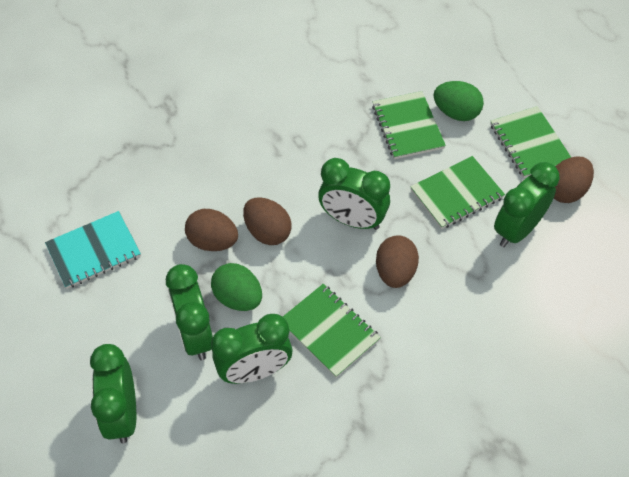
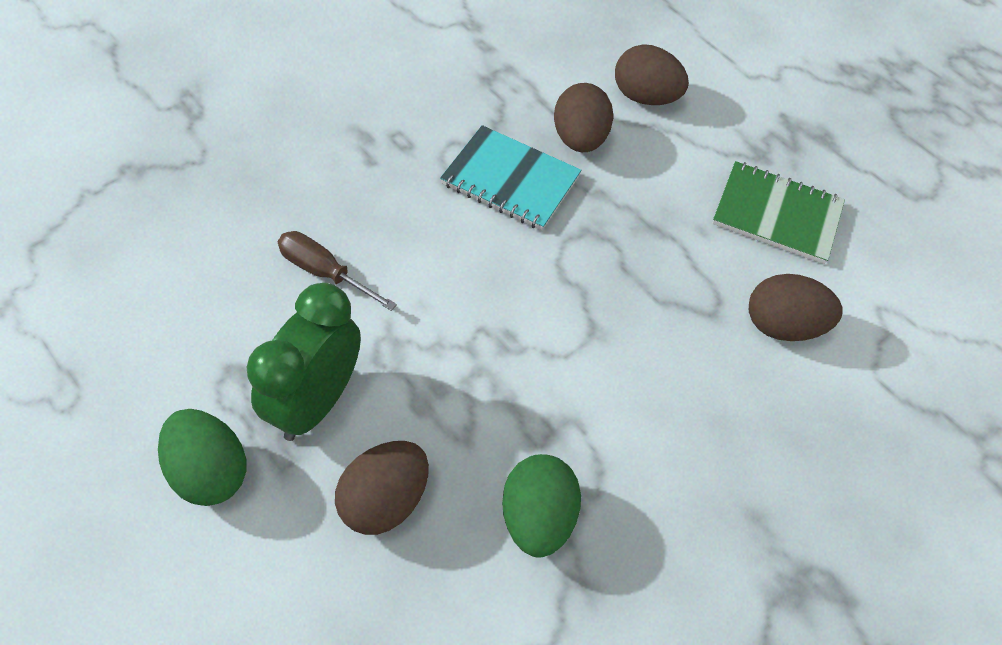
brown screwdriver: 0 -> 1
green clock: 5 -> 1
green notebook: 4 -> 1

